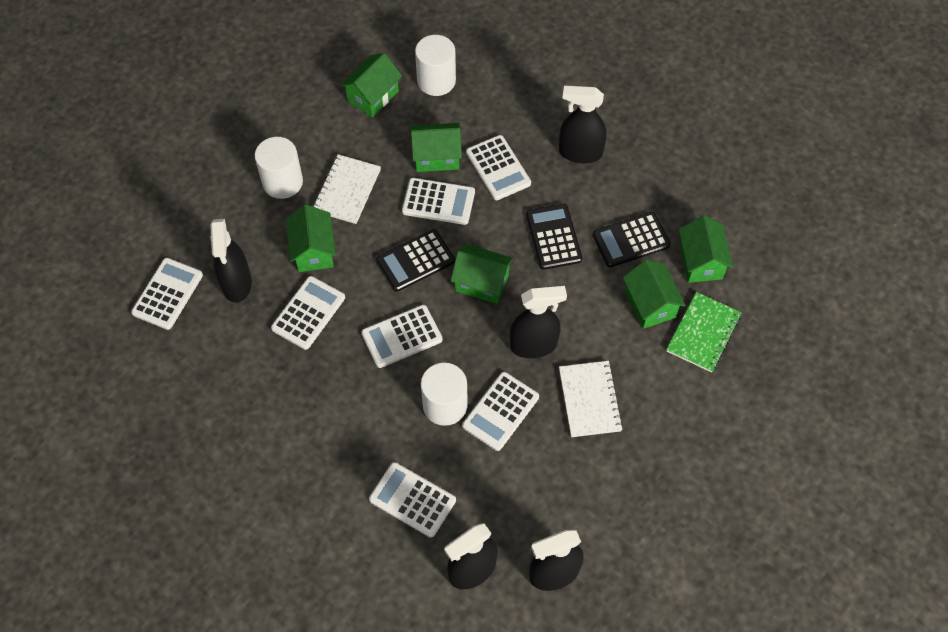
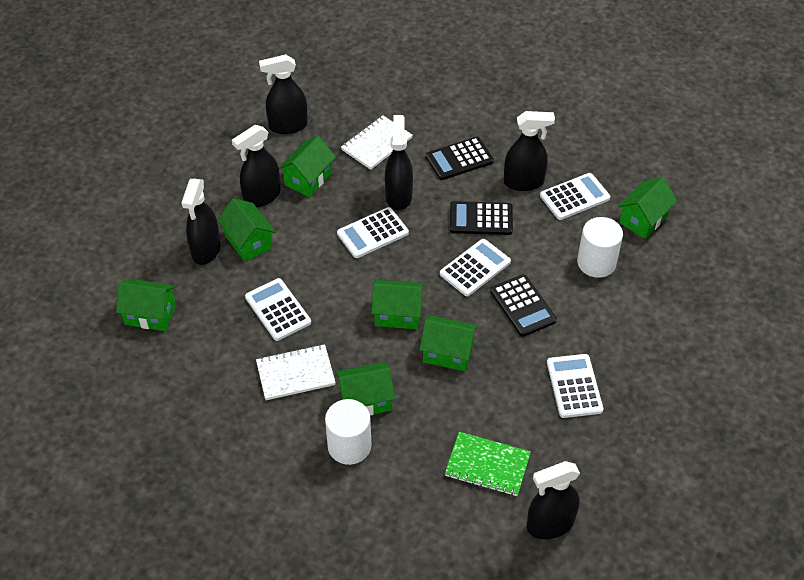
black spray bottle: 5 -> 6
green house: 6 -> 7
white calculator: 7 -> 5
white cylinder: 3 -> 2

